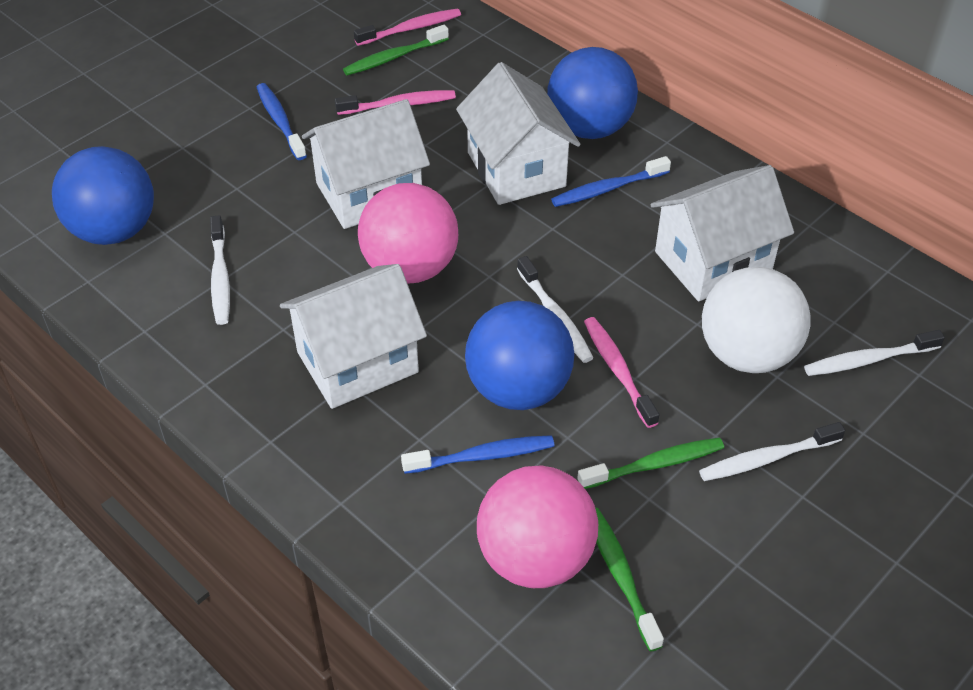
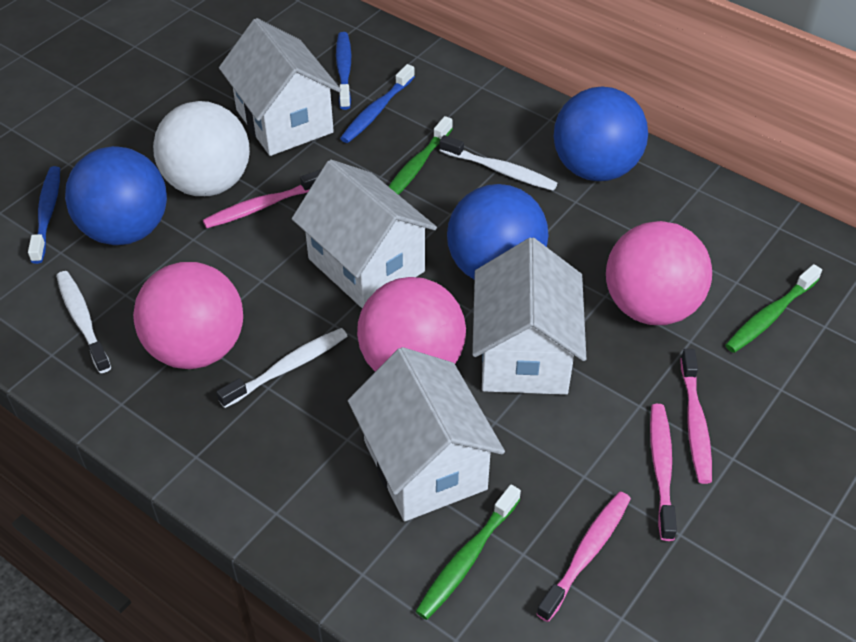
pink ball: 2 -> 3
pink toothbrush: 3 -> 4
white toothbrush: 4 -> 3

